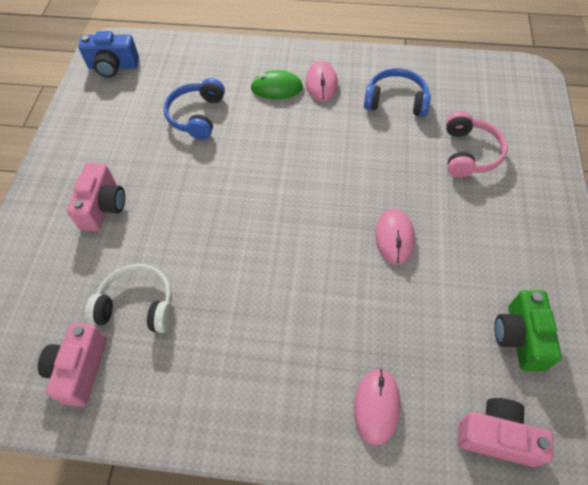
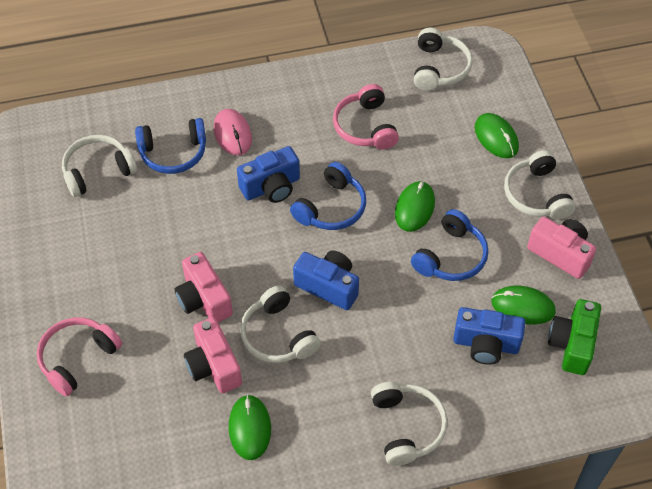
blue camera: 1 -> 3
blue headphones: 2 -> 3
green mouse: 1 -> 4
pink headphones: 1 -> 2
pink mouse: 3 -> 1
white headphones: 1 -> 5

